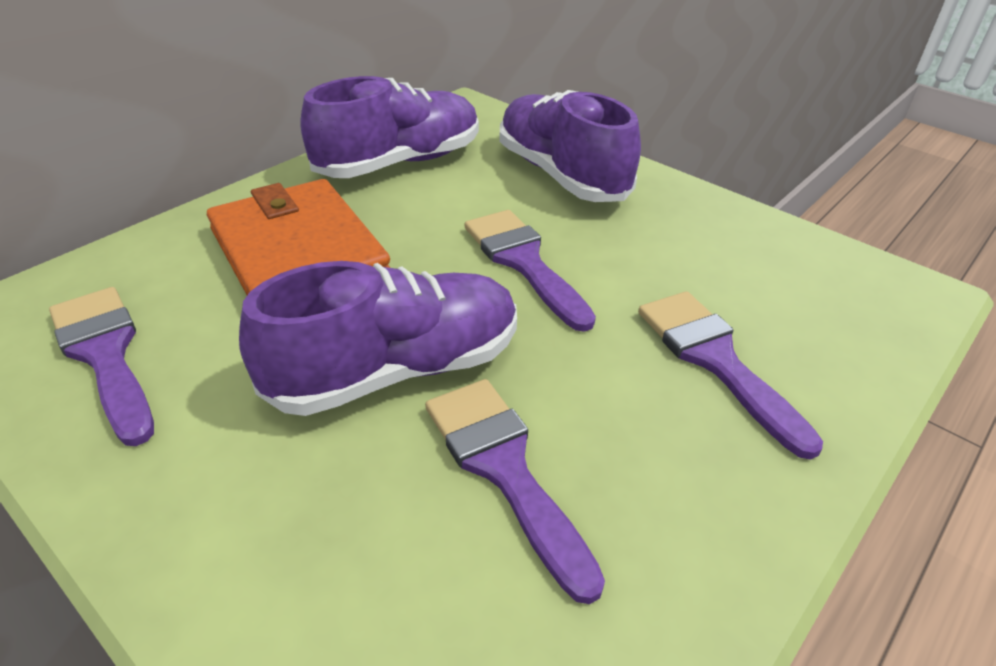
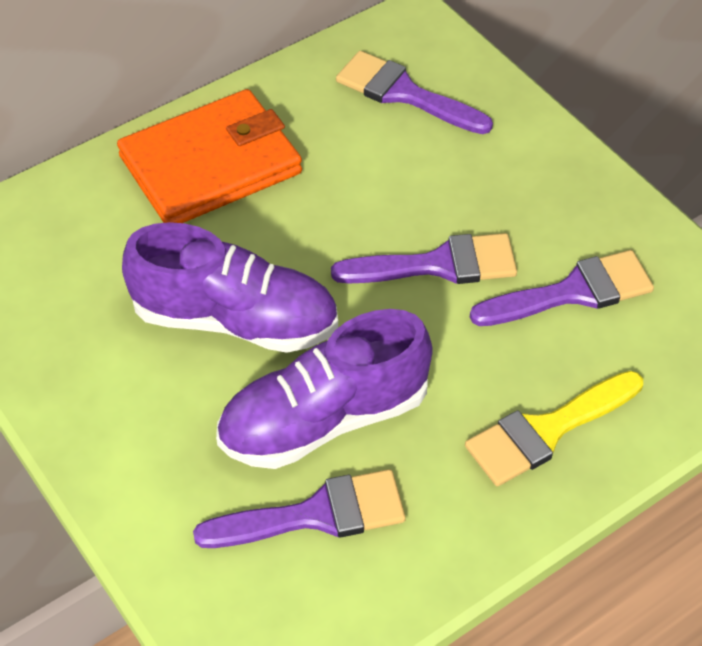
purple shoe: 3 -> 2
yellow brush: 0 -> 1

